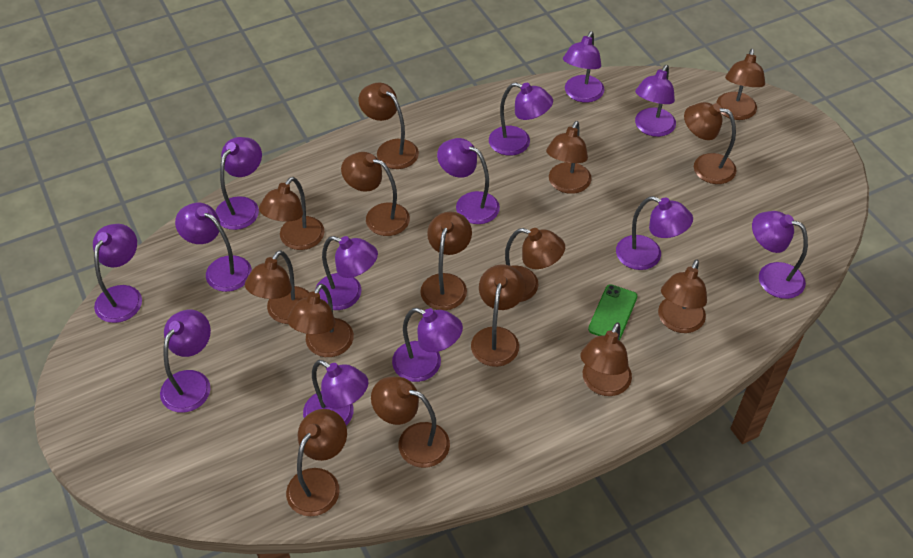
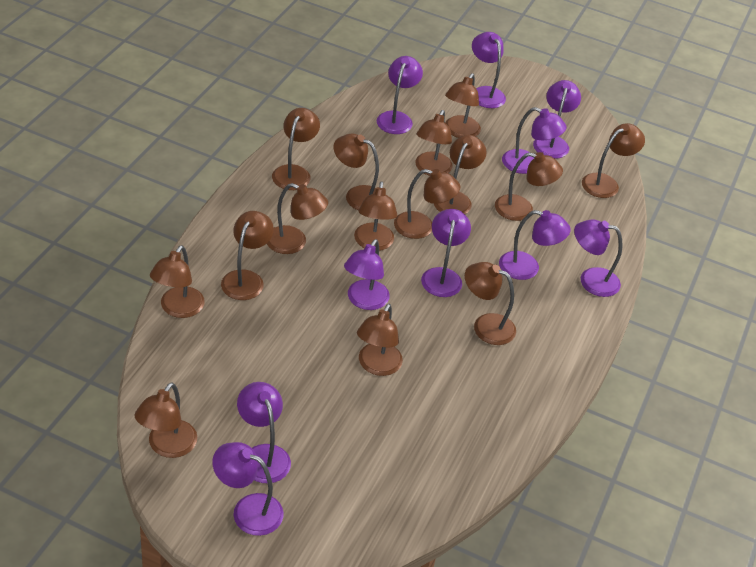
green phone: 1 -> 0
purple lamp: 13 -> 10

